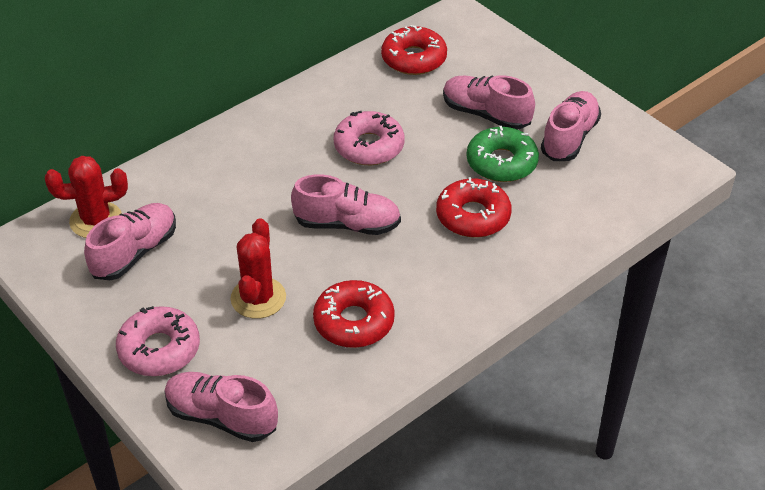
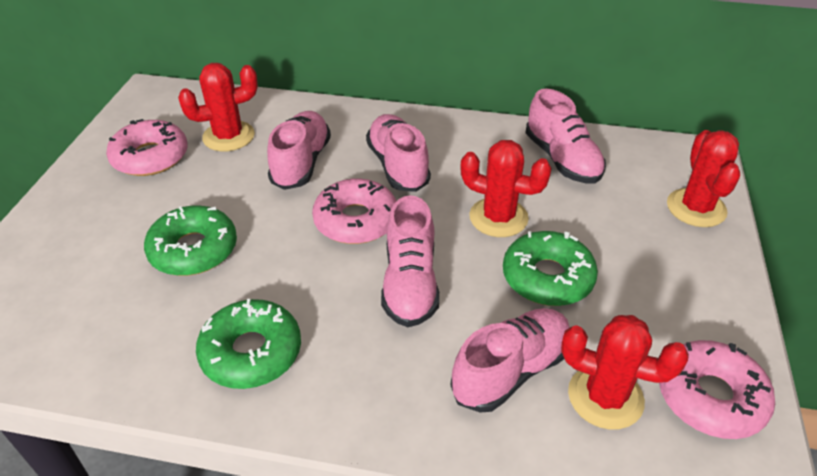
green donut: 1 -> 3
pink donut: 2 -> 3
red cactus: 2 -> 4
red donut: 3 -> 0

